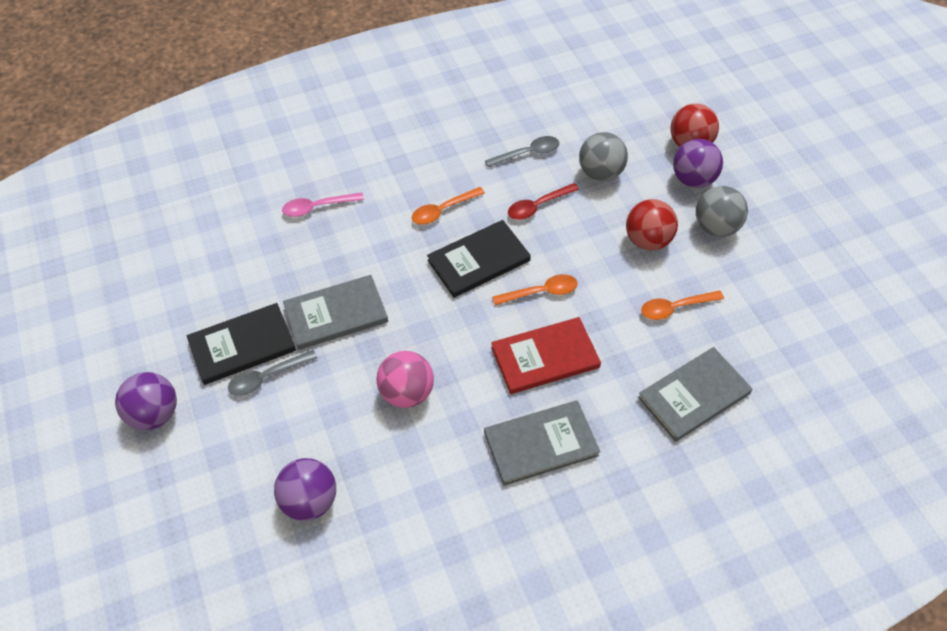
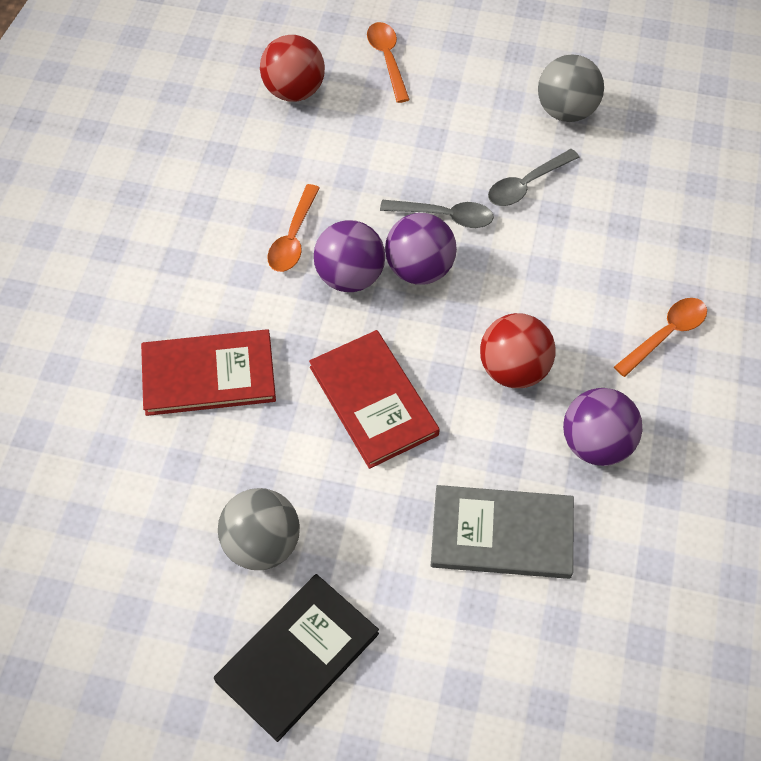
black book: 2 -> 1
grey book: 3 -> 1
pink ball: 1 -> 0
pink spoon: 1 -> 0
red book: 1 -> 2
red spoon: 1 -> 0

